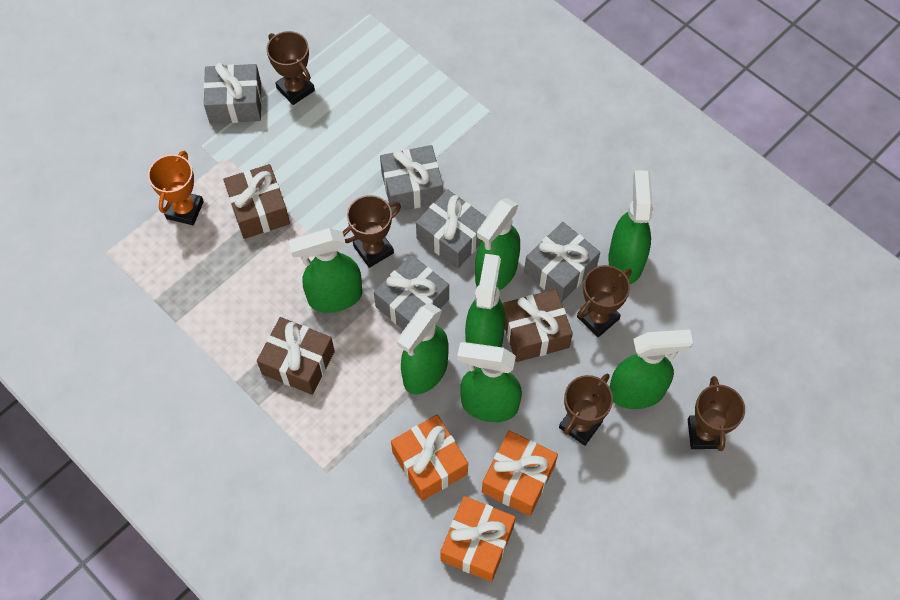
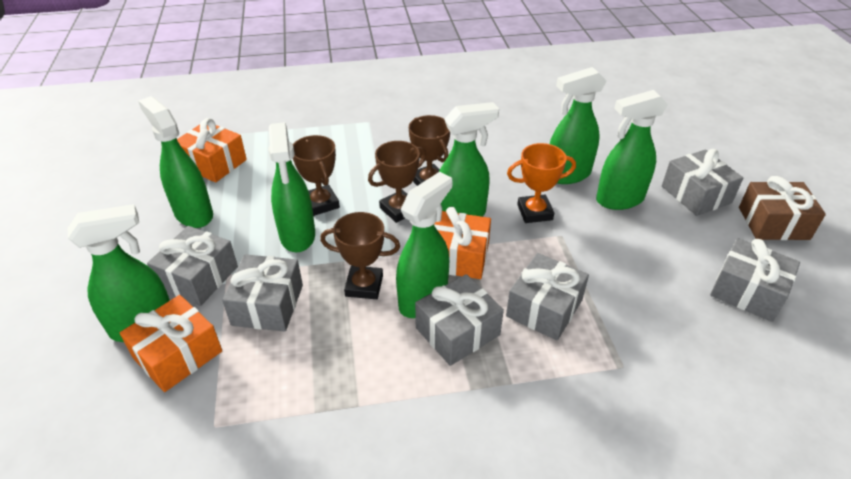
brown gift: 3 -> 1
brown trophy: 5 -> 4
grey gift: 5 -> 6

